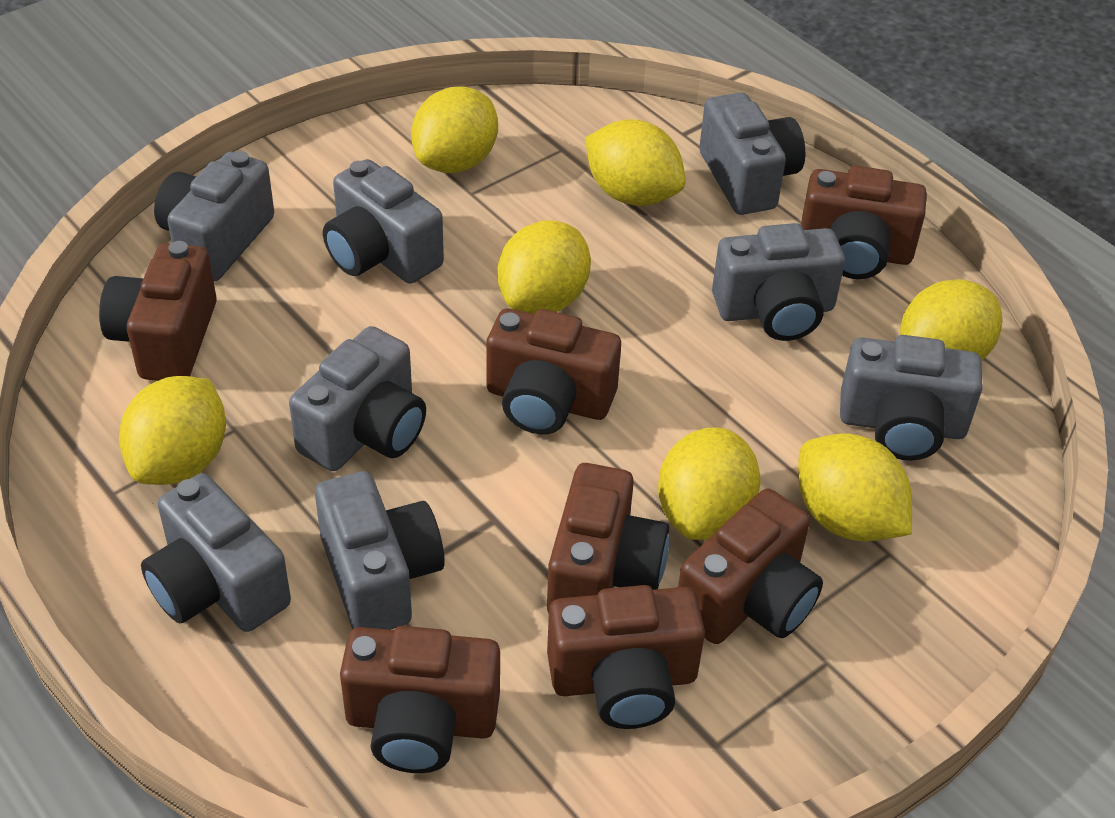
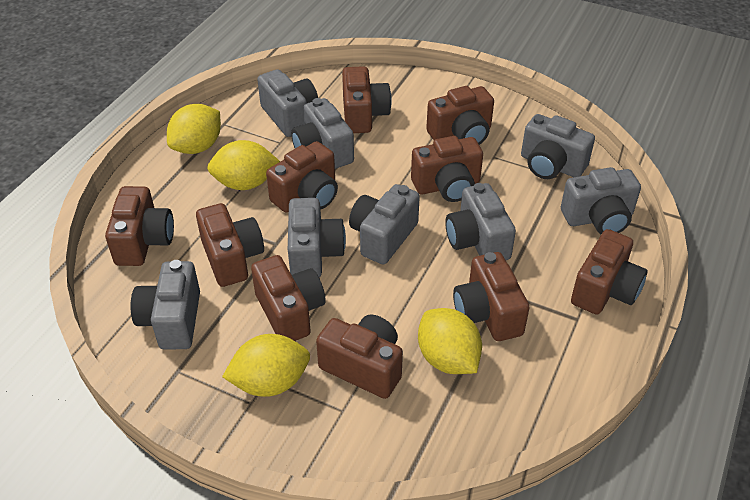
brown camera: 7 -> 10
yellow lemon: 7 -> 4

